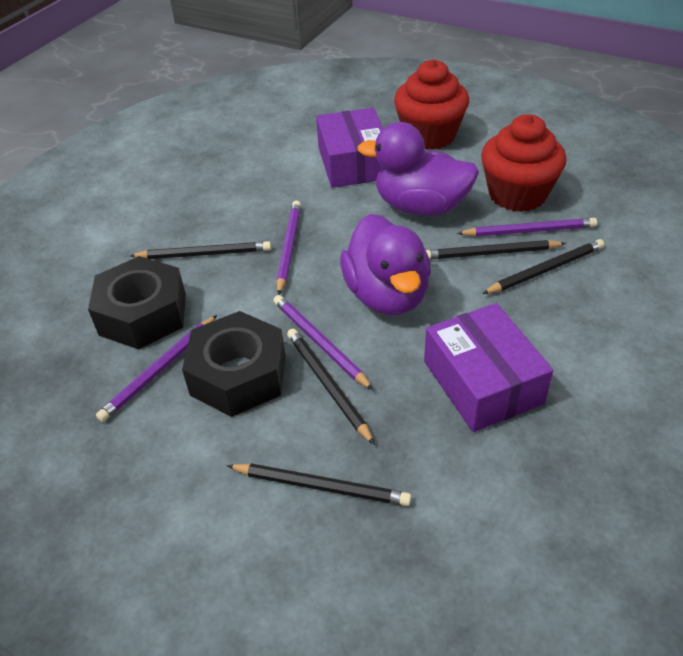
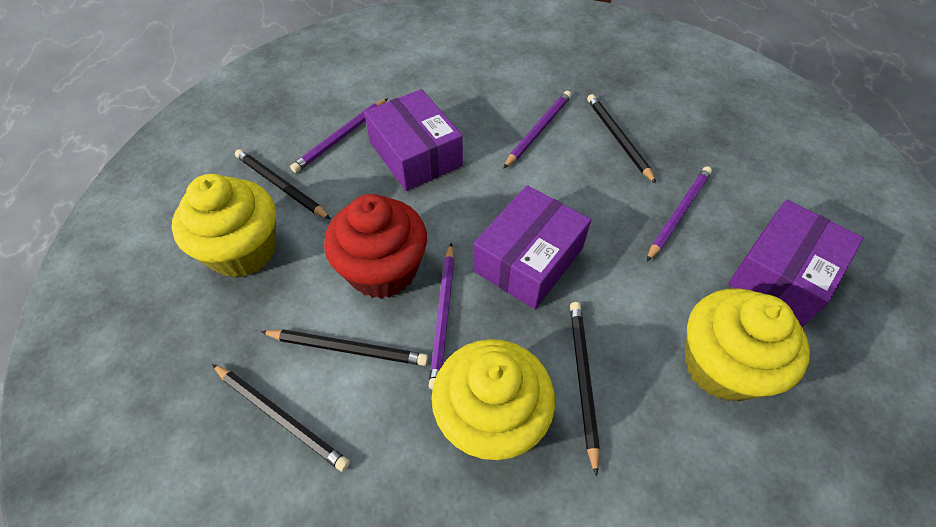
black nut: 2 -> 0
purple box: 2 -> 3
purple duck: 2 -> 0
red cupcake: 2 -> 1
yellow cupcake: 0 -> 3

